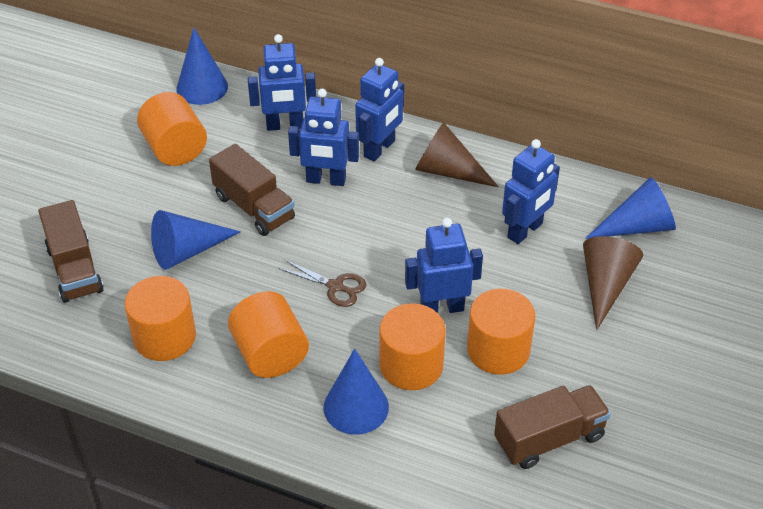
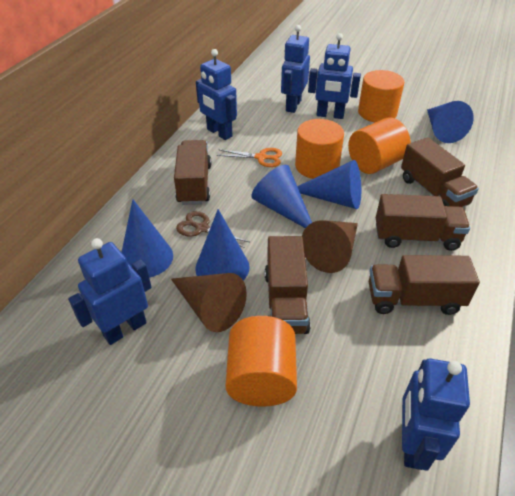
blue cone: 4 -> 5
brown truck: 3 -> 5
orange cylinder: 5 -> 4
orange scissors: 0 -> 1

